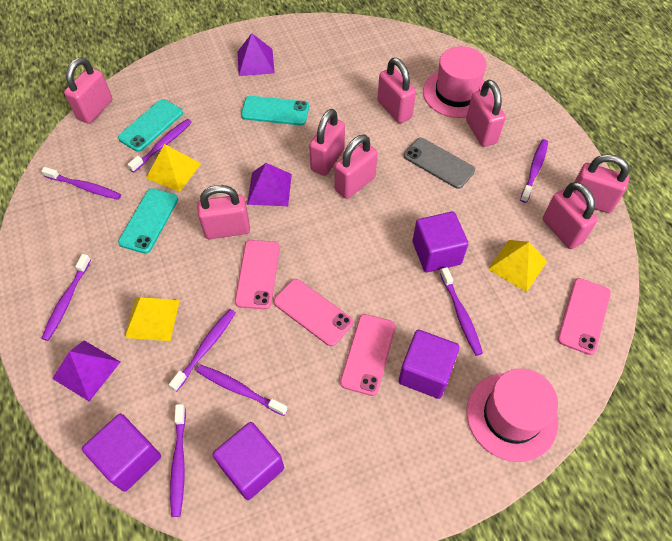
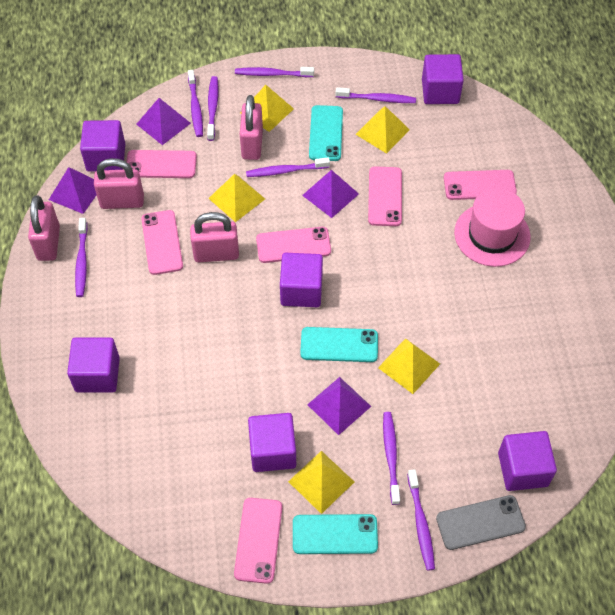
pink hat: 2 -> 1
pink padlock: 8 -> 4
pink phone: 4 -> 6
purple cube: 4 -> 6
purple pyramid: 3 -> 4
yellow pyramid: 3 -> 5

